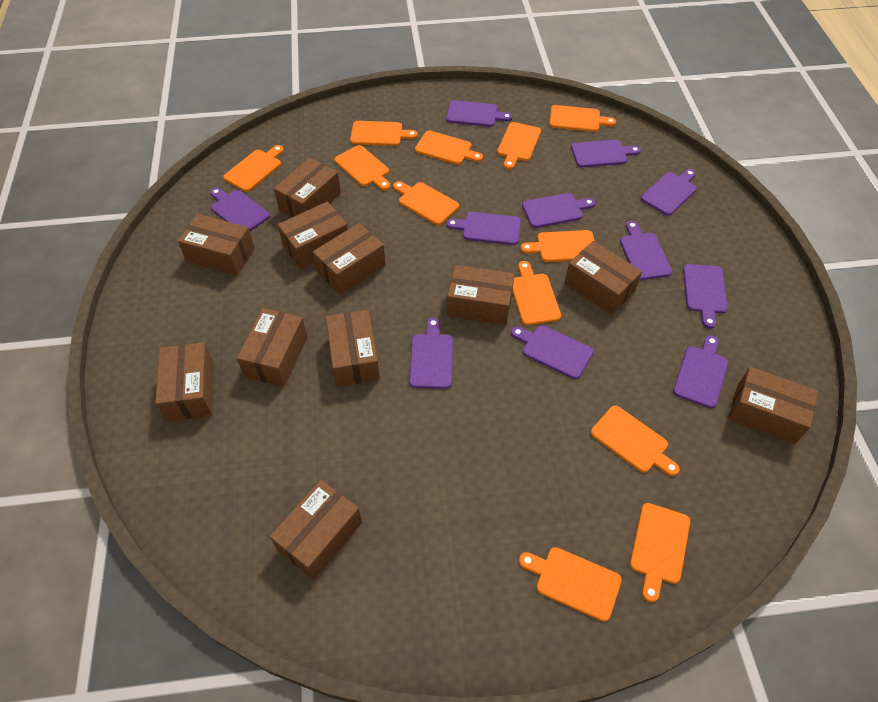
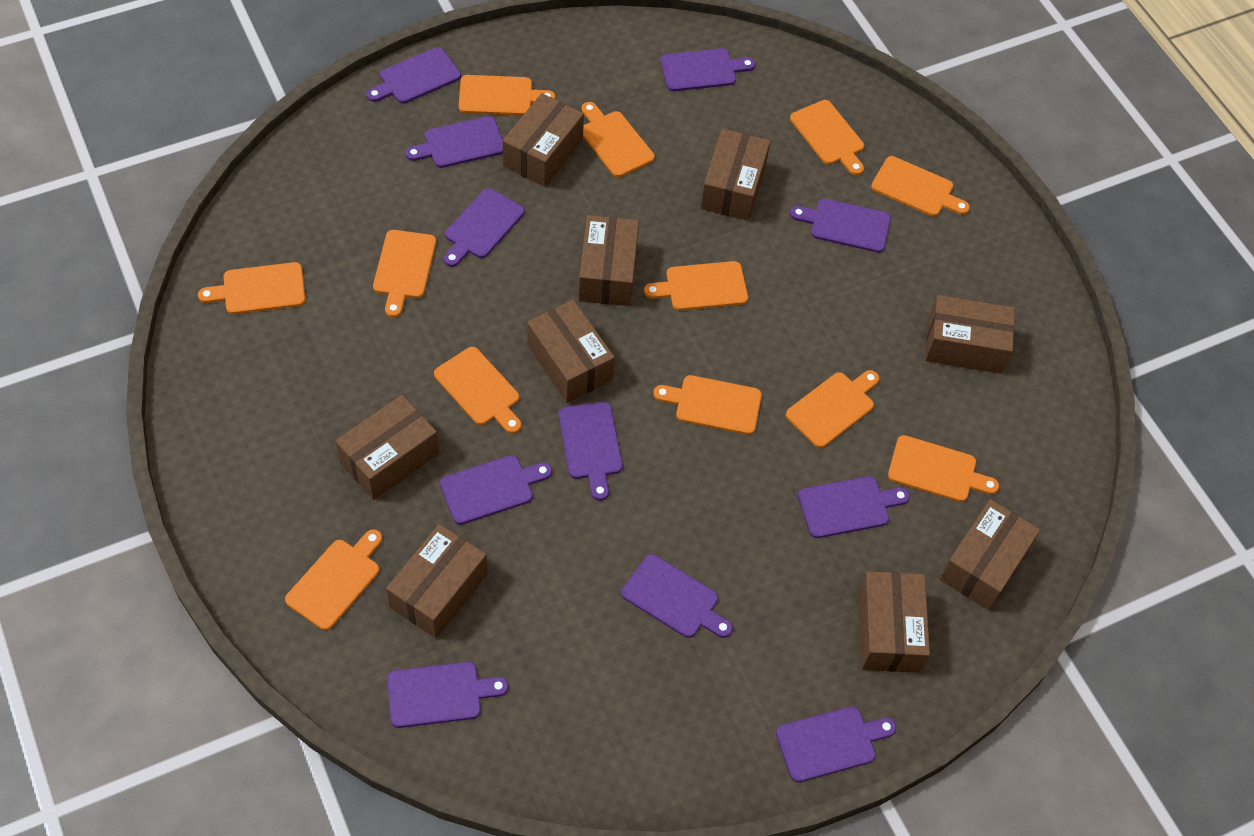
brown box: 11 -> 9

